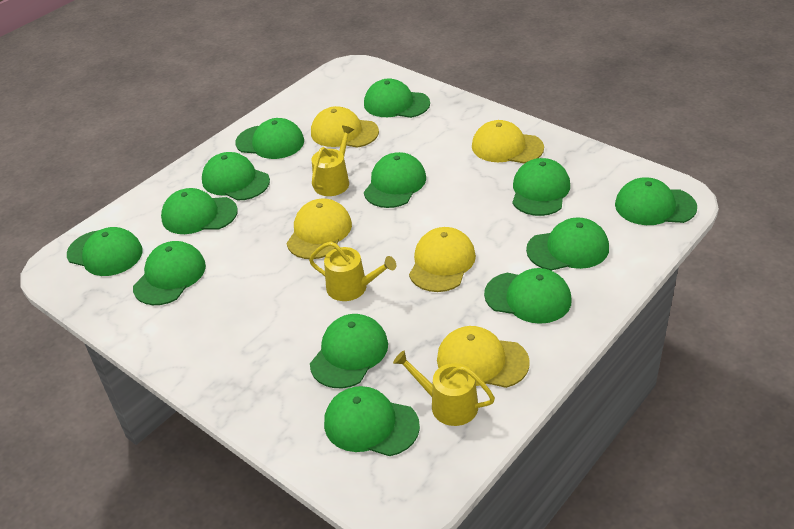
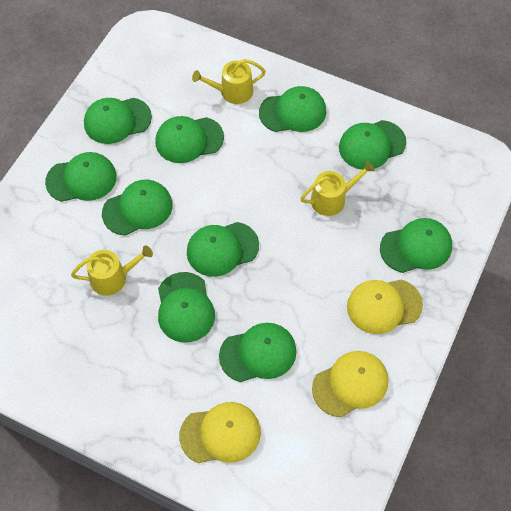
green cap: 13 -> 10
yellow cap: 5 -> 3

